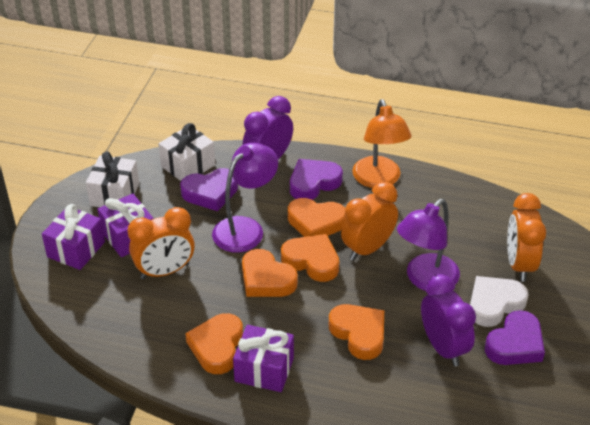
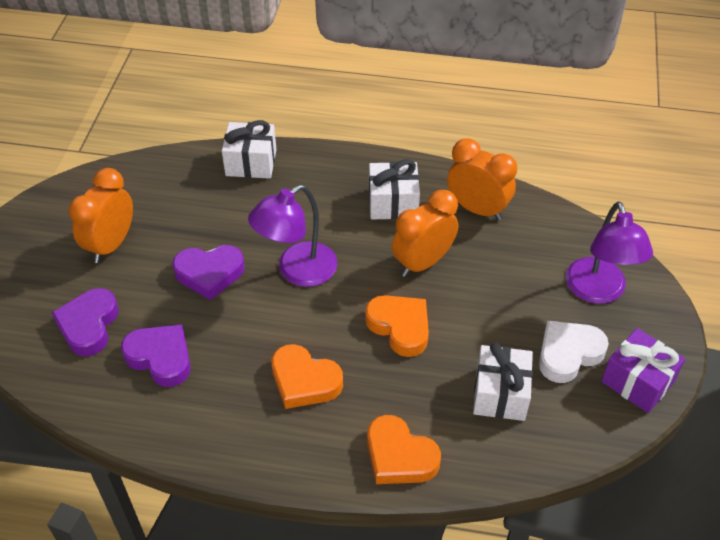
orange heart: 5 -> 3
orange lamp: 1 -> 0
purple clock: 2 -> 0
purple gift: 3 -> 1
white gift: 2 -> 3

